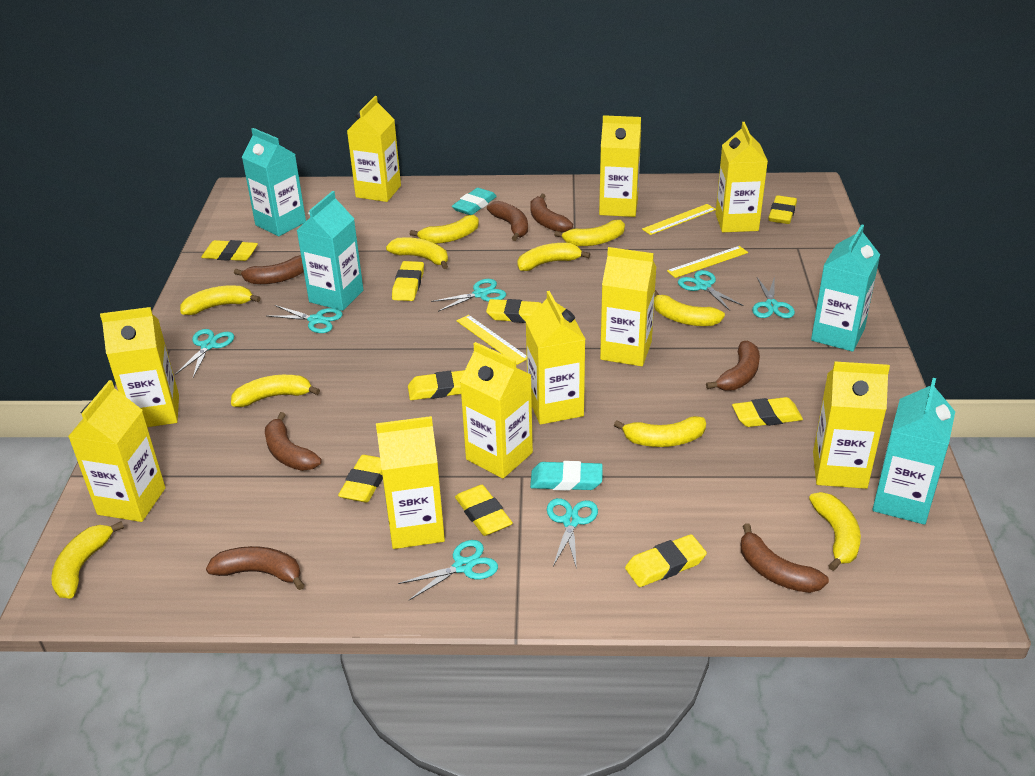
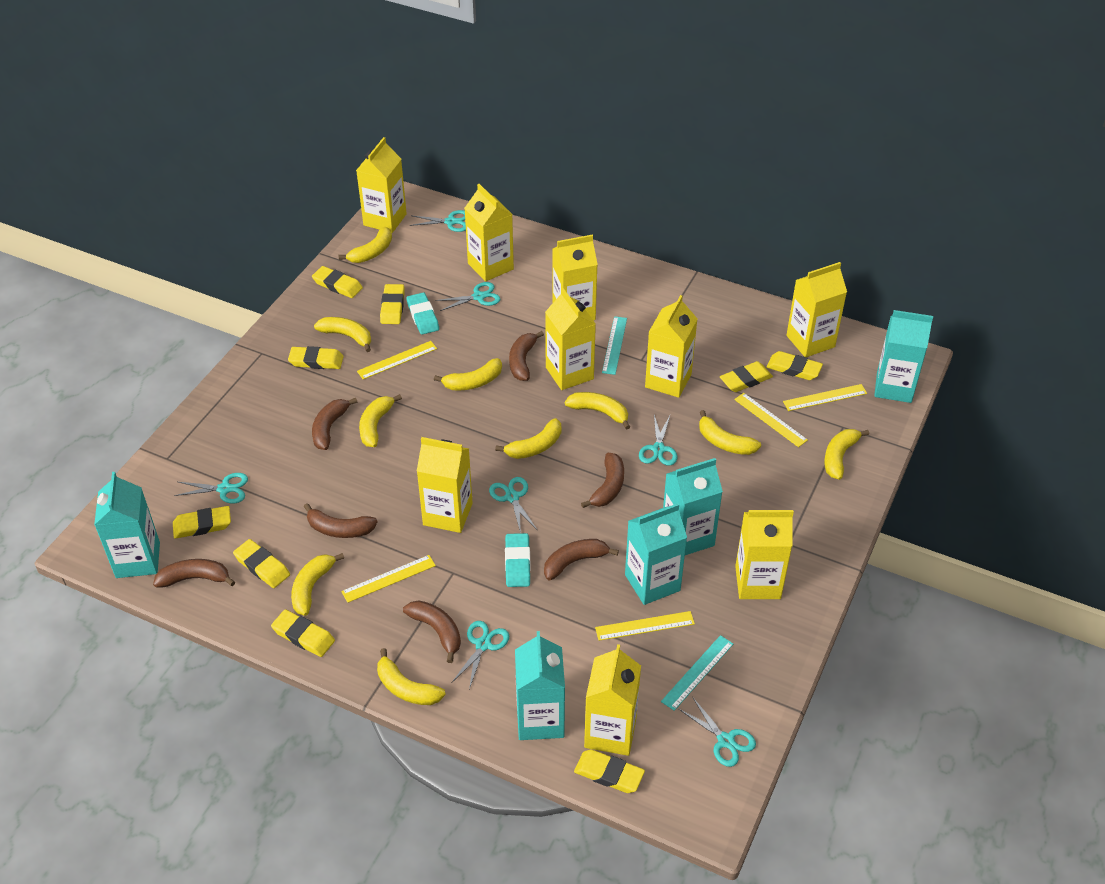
turquoise carton: 4 -> 5
turquoise ruler: 0 -> 2
yellow carton: 10 -> 9
yellow ruler: 3 -> 5

